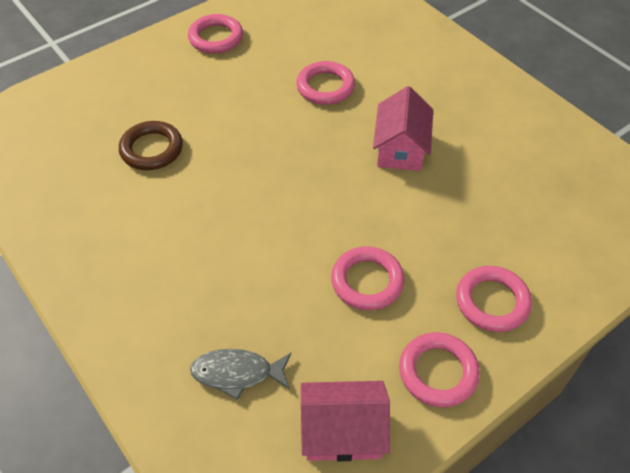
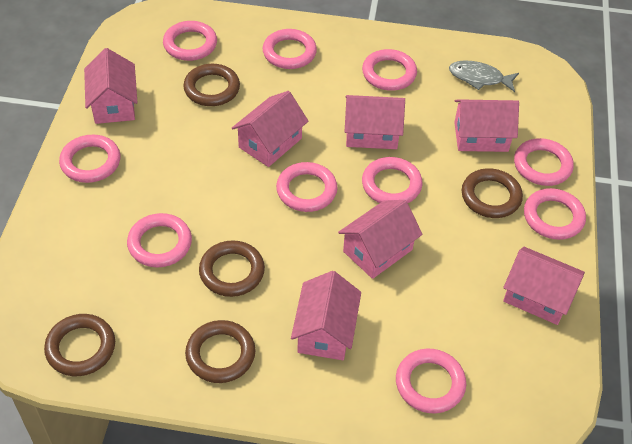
brown ring: 1 -> 5
pink house: 2 -> 7
pink ring: 5 -> 10

